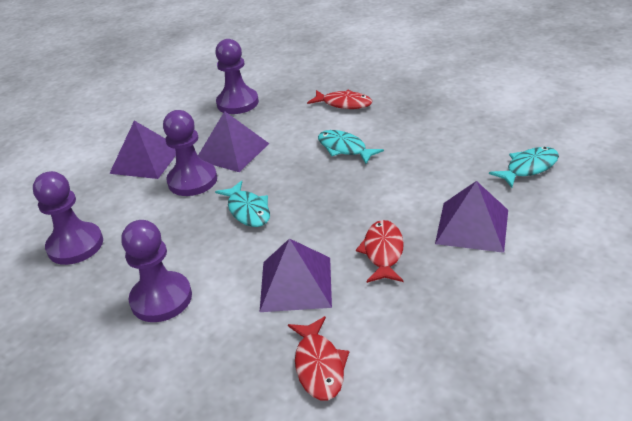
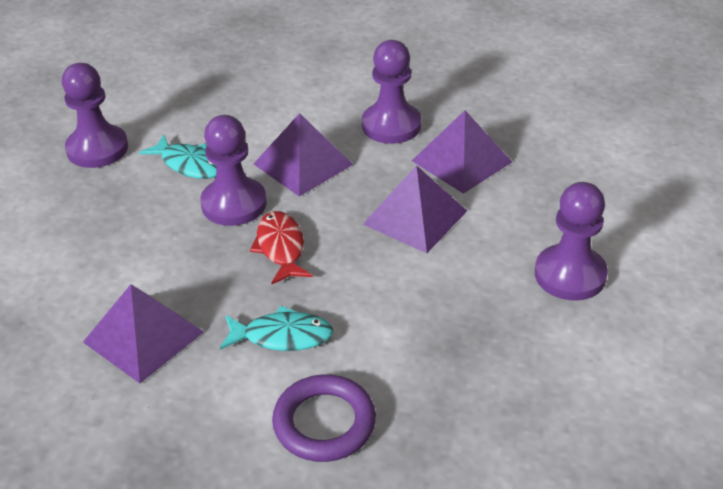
purple ring: 0 -> 1
red fish: 3 -> 1
turquoise fish: 3 -> 2

